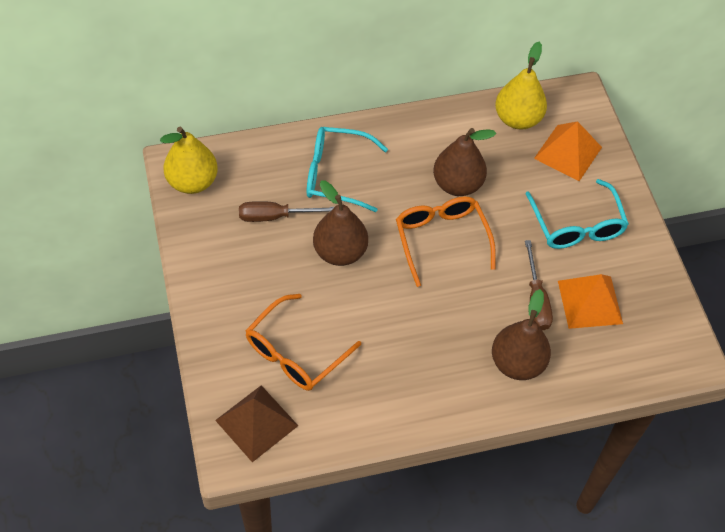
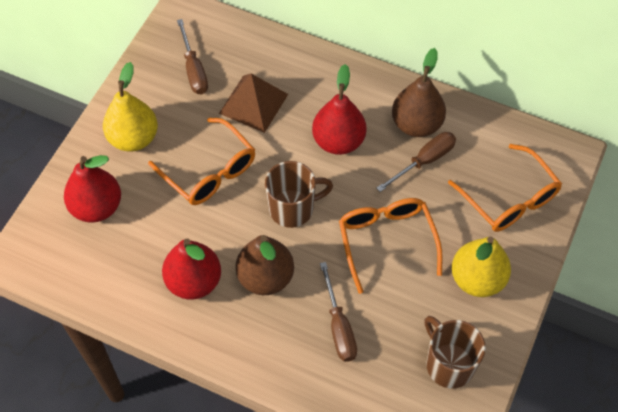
brown mug: 0 -> 2
brown pear: 3 -> 2
brown screwdriver: 2 -> 3
orange glasses: 2 -> 3
orange pyramid: 2 -> 0
red pear: 0 -> 3
turquoise glasses: 2 -> 0

